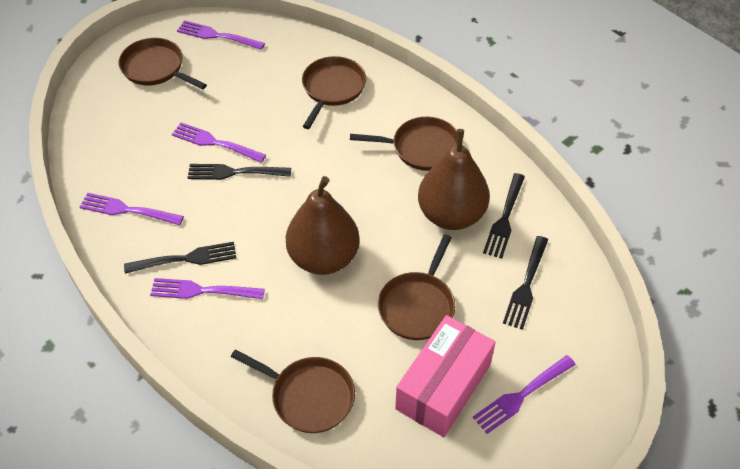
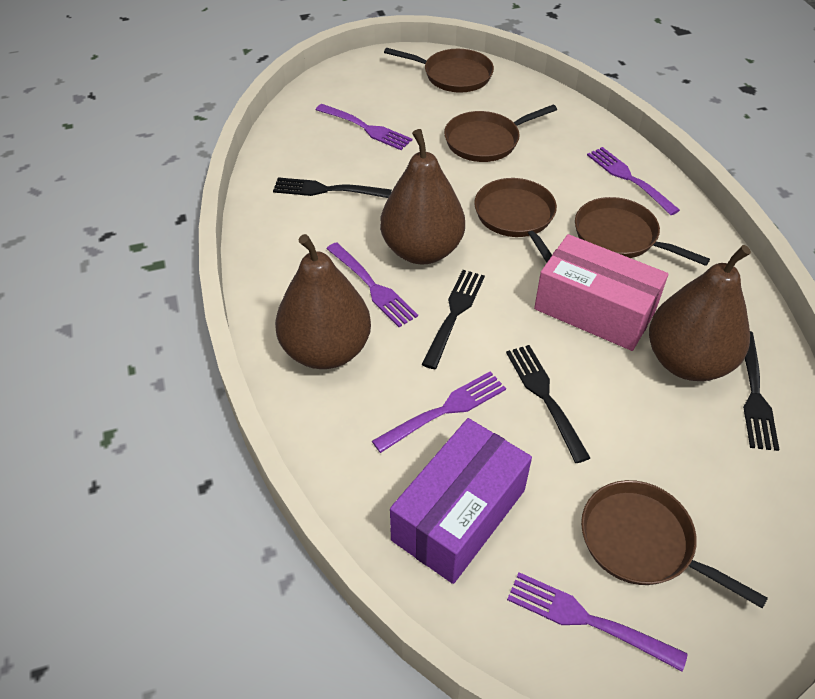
brown pear: 2 -> 3
purple box: 0 -> 1

